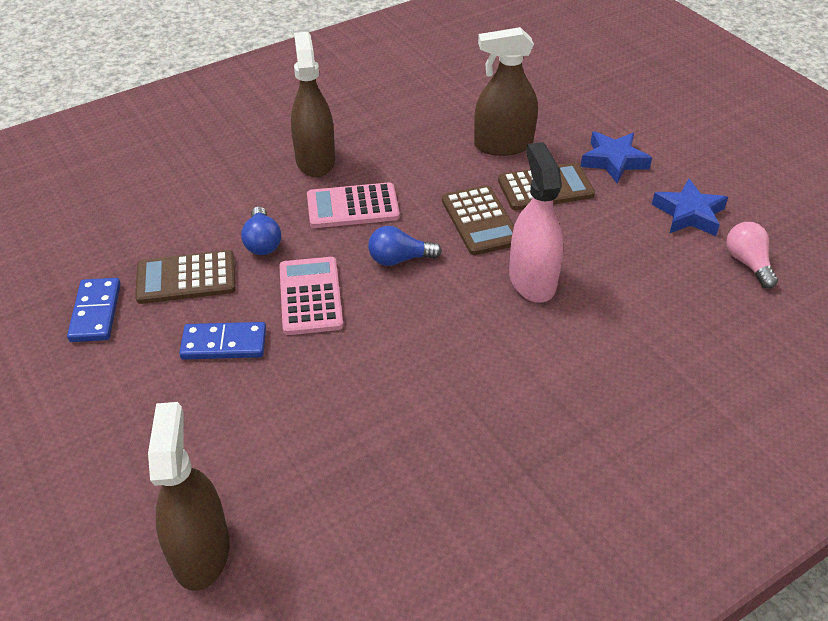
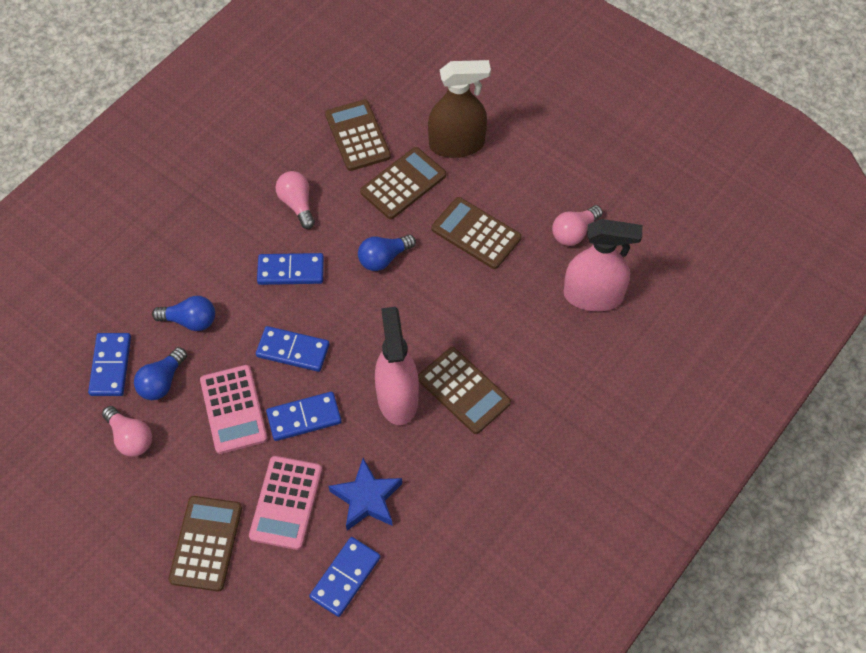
blue domino: 2 -> 5
blue light bulb: 2 -> 3
blue star: 2 -> 1
brown calculator: 3 -> 5
brown spray bottle: 3 -> 1
pink light bulb: 1 -> 3
pink spray bottle: 1 -> 2

